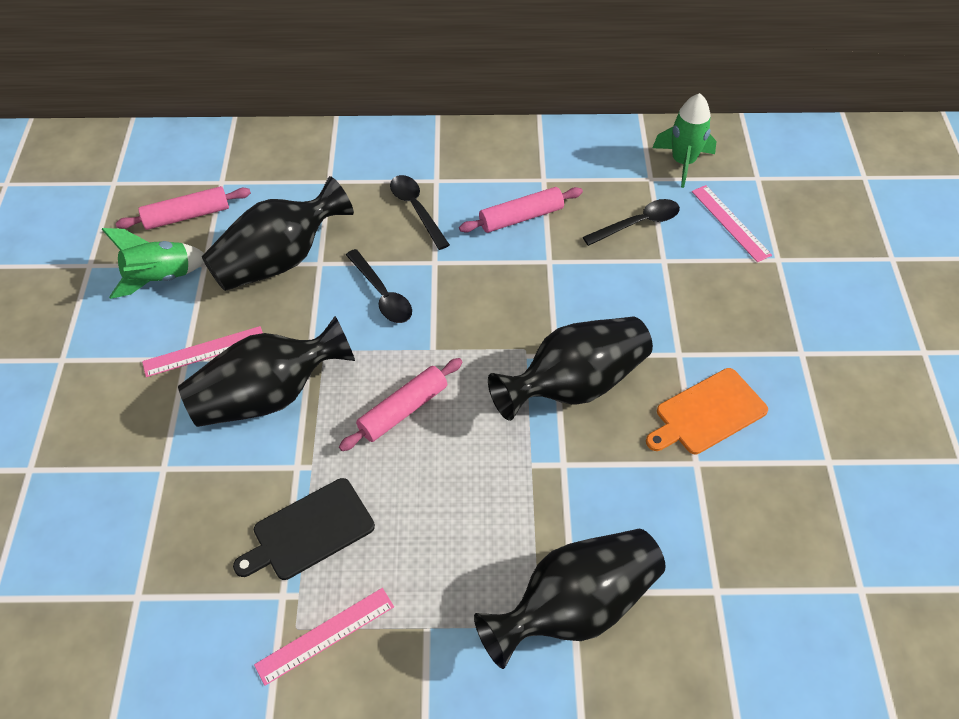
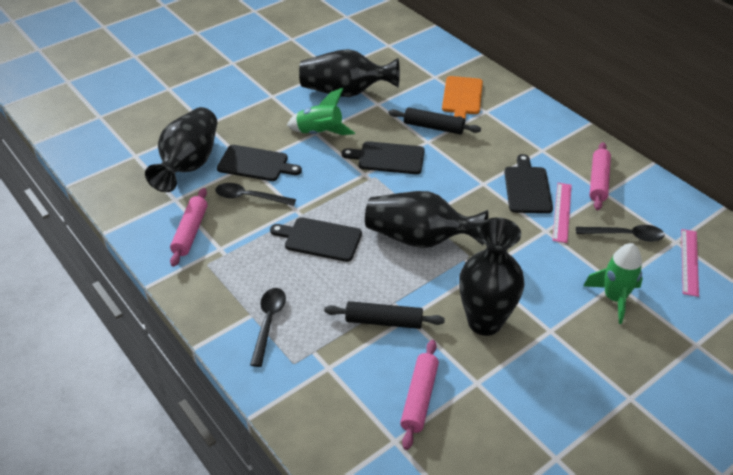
black cutting board: 1 -> 4
black rolling pin: 0 -> 2
pink ruler: 3 -> 2

